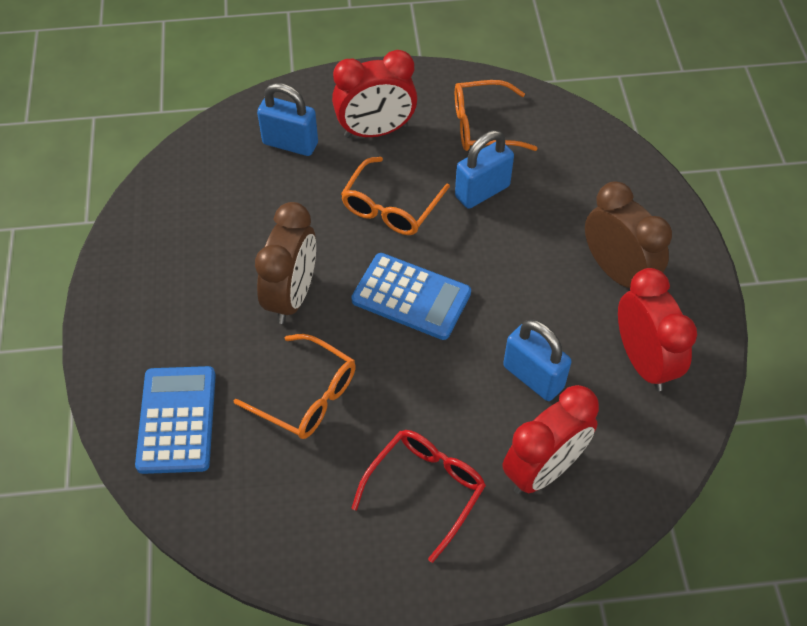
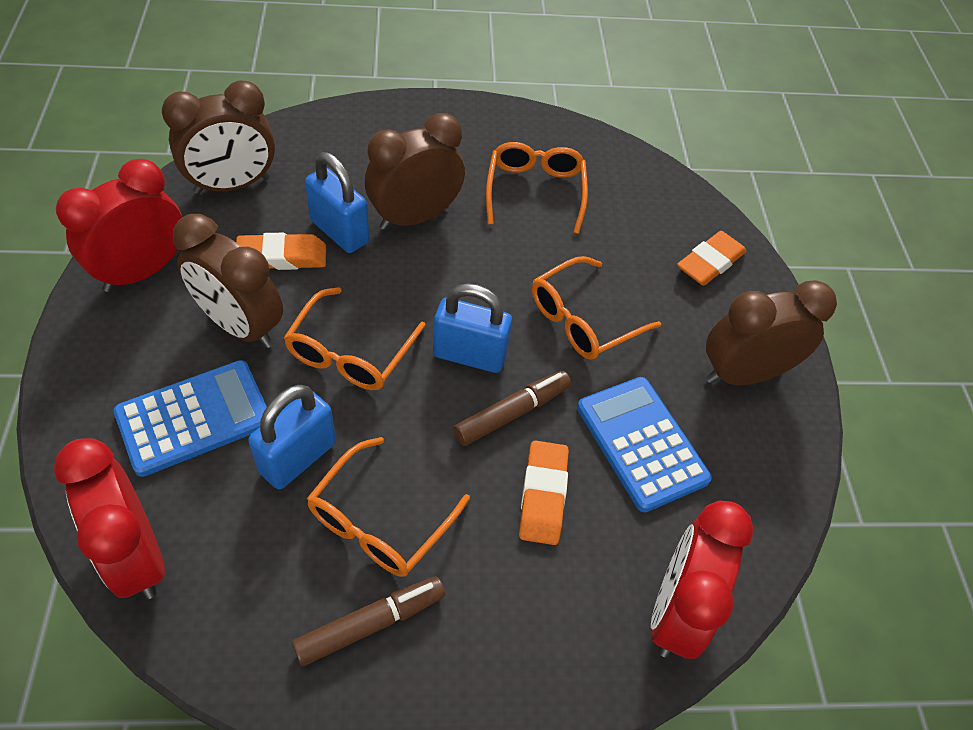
brown clock: 2 -> 4
brown marker: 0 -> 2
orange eraser: 0 -> 3
orange glasses: 3 -> 4
red glasses: 1 -> 0

